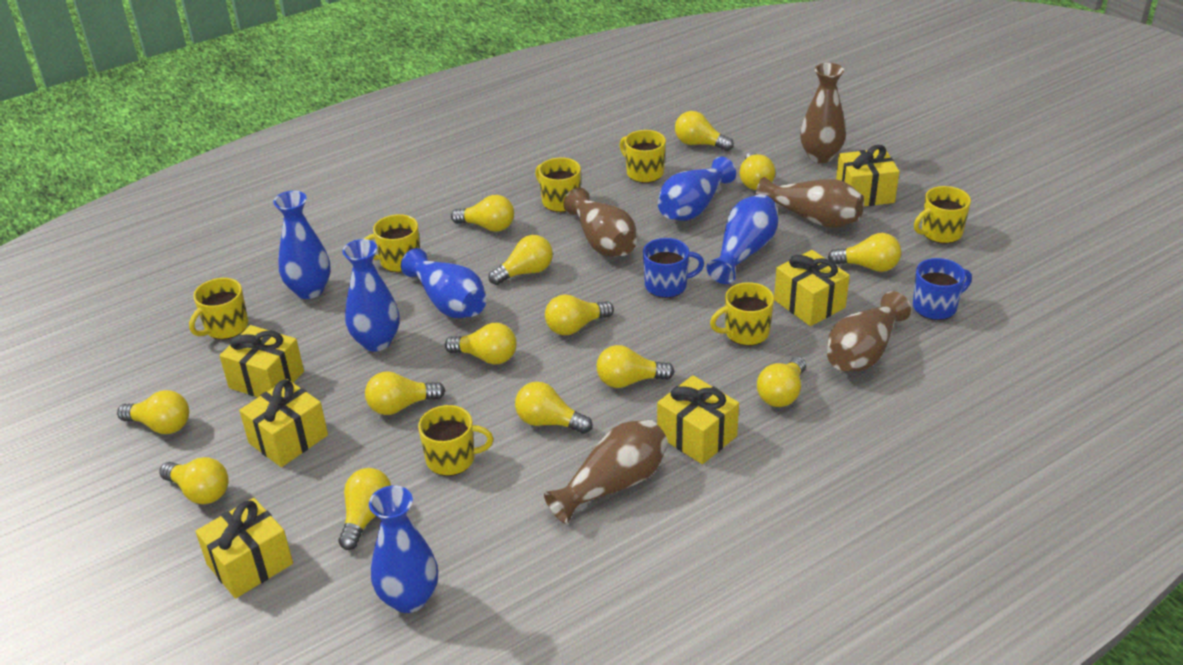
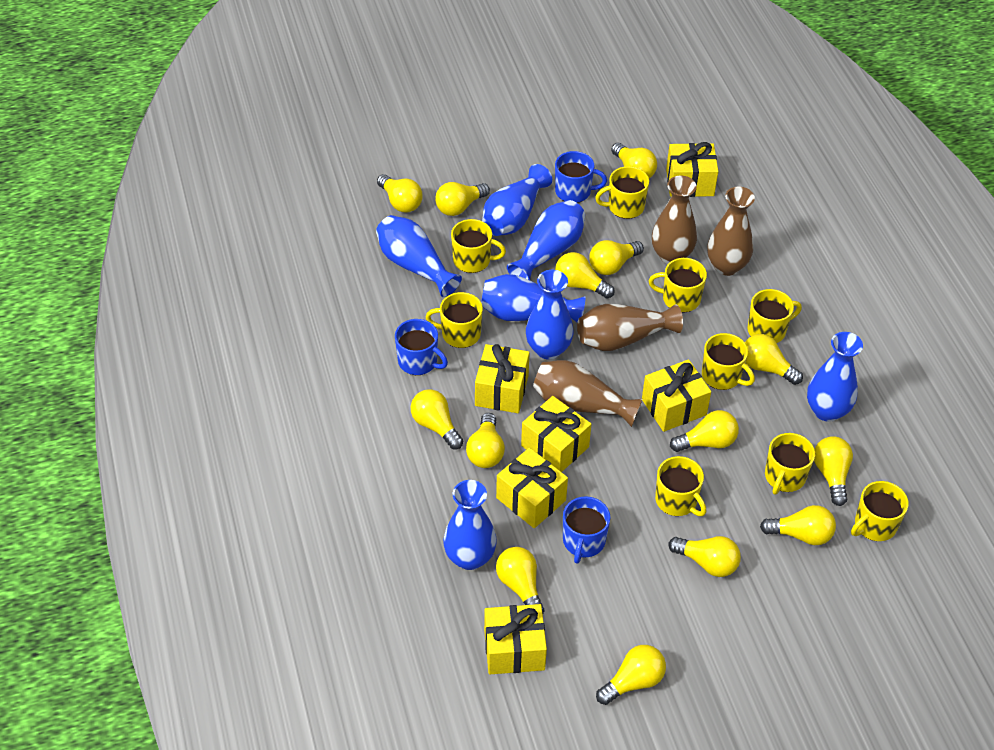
blue mug: 2 -> 3
blue vase: 6 -> 7
brown vase: 5 -> 4
yellow mug: 7 -> 9

